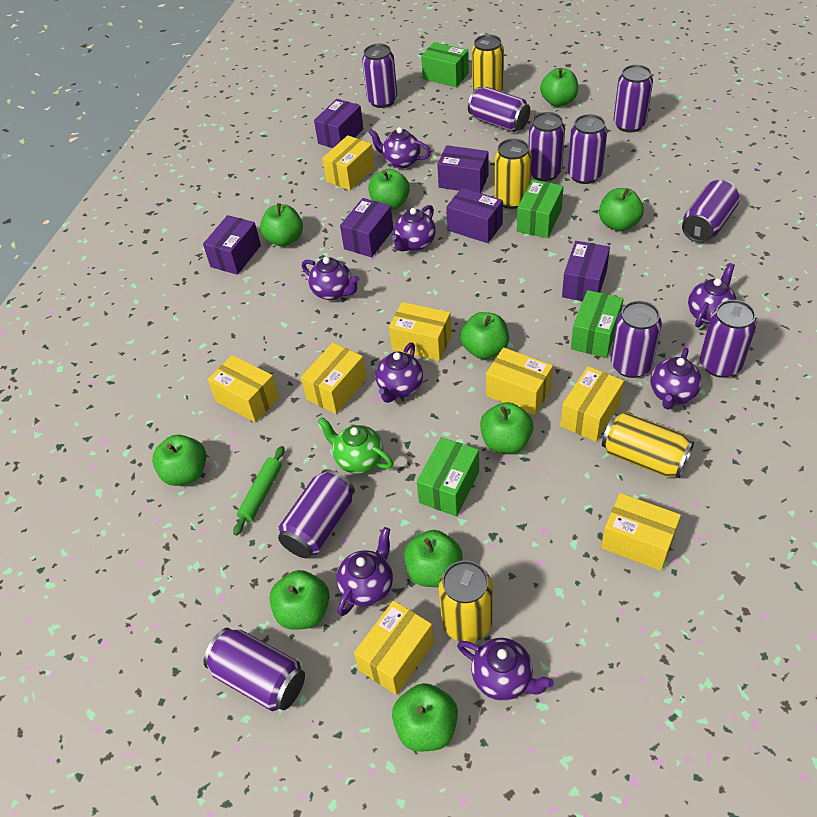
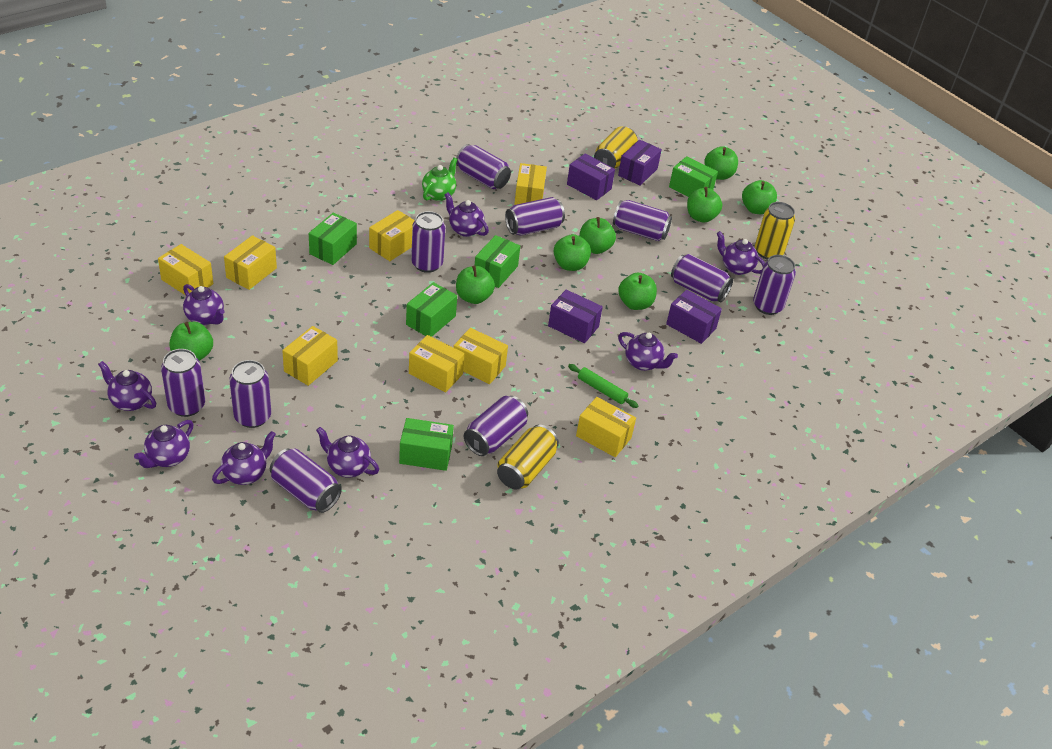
green apple: 10 -> 8
green box: 4 -> 5
purple box: 6 -> 4
yellow can: 4 -> 3

